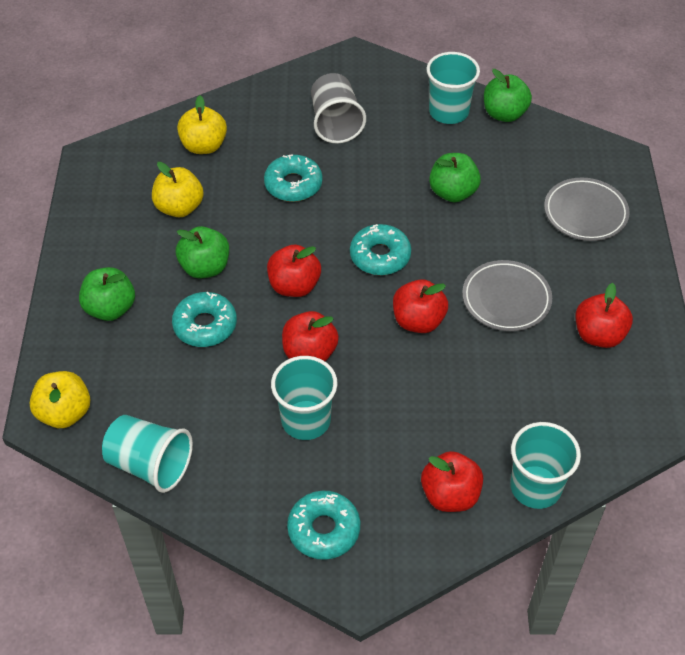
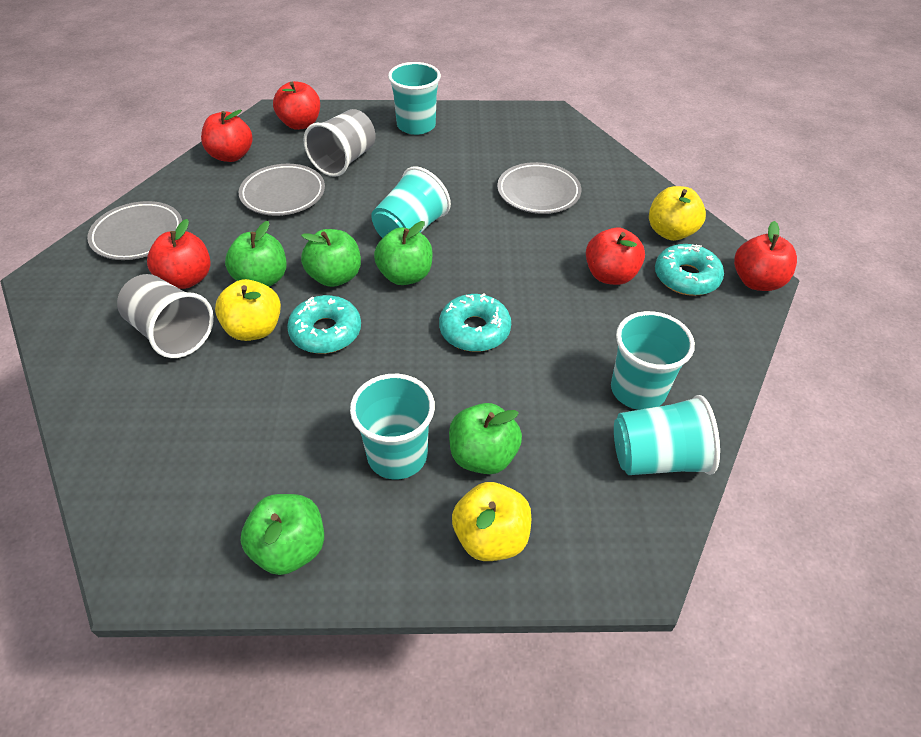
green apple: 4 -> 5
grey cup: 1 -> 2
grey plate: 2 -> 3
turquoise cup: 4 -> 5
turquoise donut: 4 -> 3

